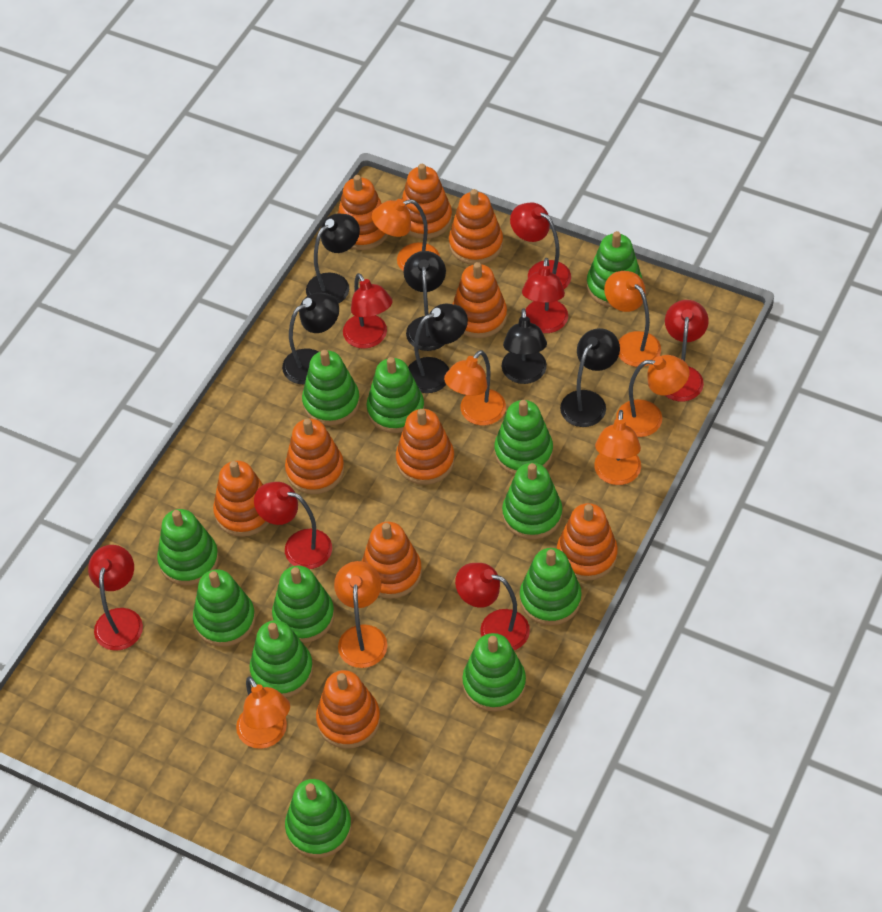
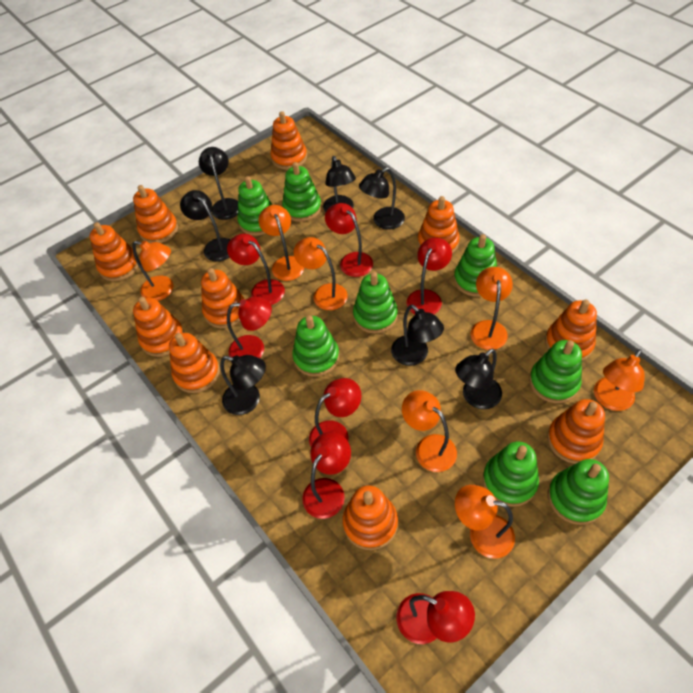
black lamp: 6 -> 7
green stacking toy: 12 -> 8

